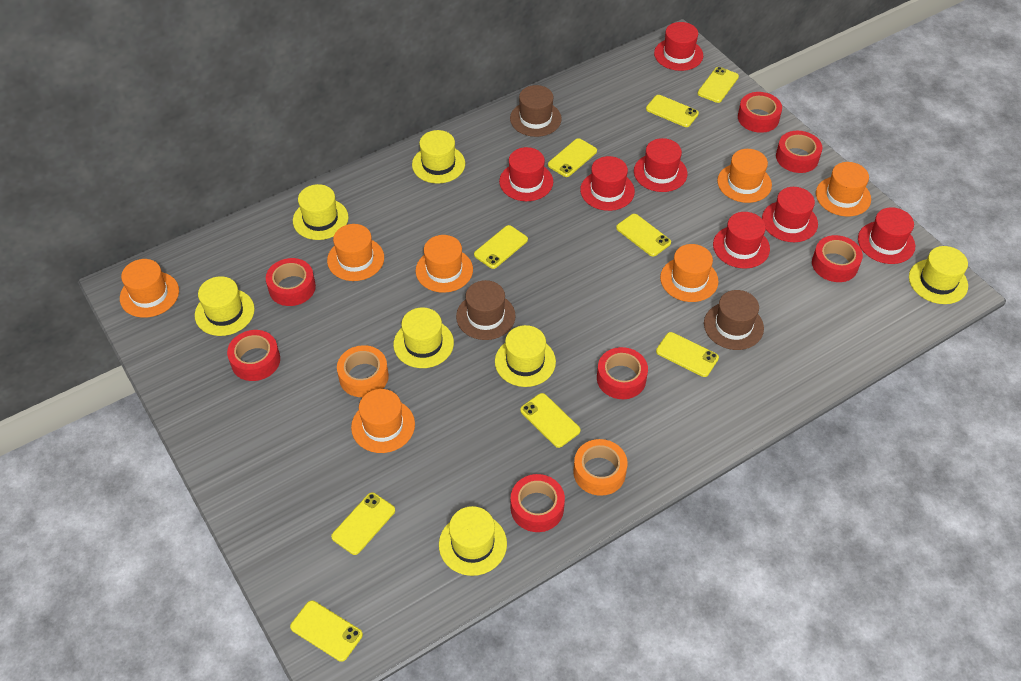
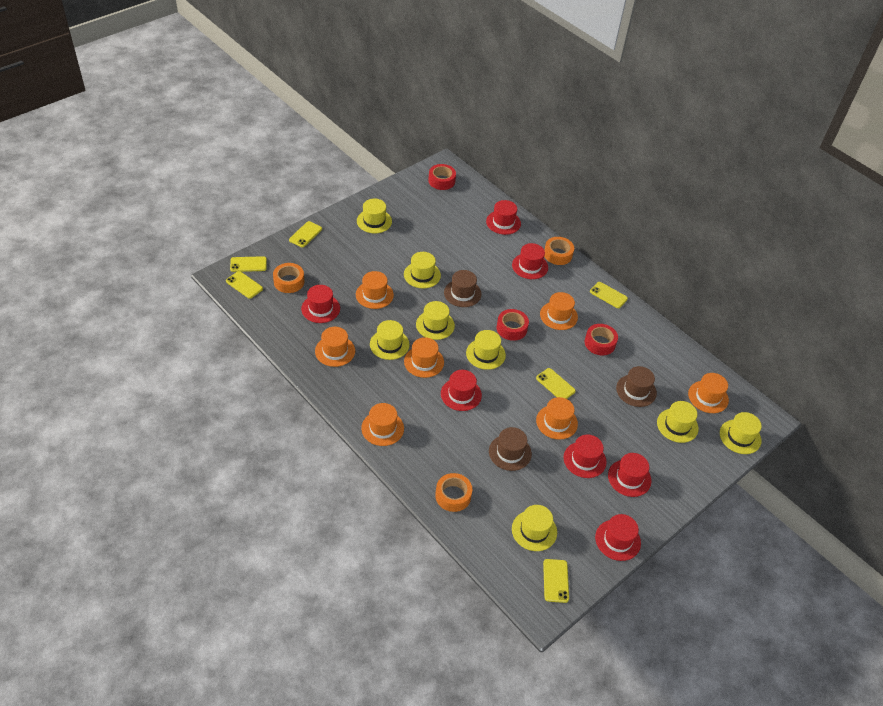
orange tape: 2 -> 3
red tape: 7 -> 3
yellow hat: 7 -> 8
yellow phone: 9 -> 6

